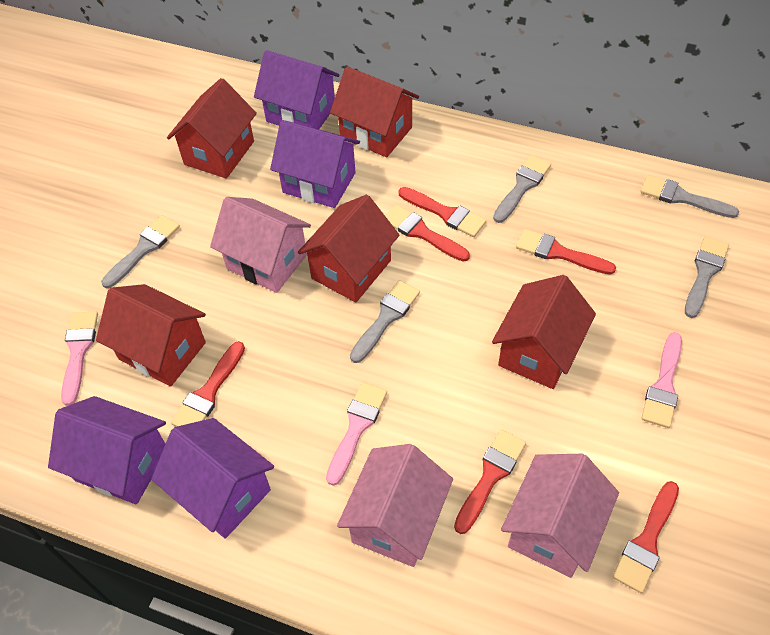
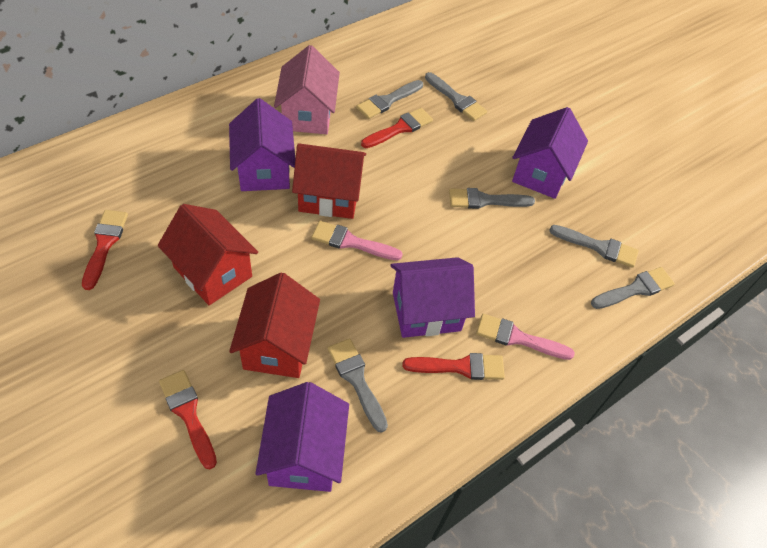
grey brush: 5 -> 6
pink brush: 3 -> 2
pink house: 3 -> 1
red brush: 6 -> 4
red house: 5 -> 3

